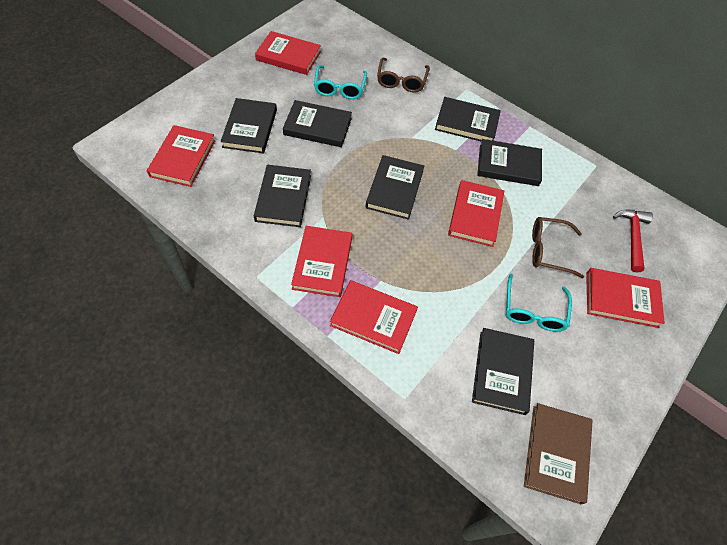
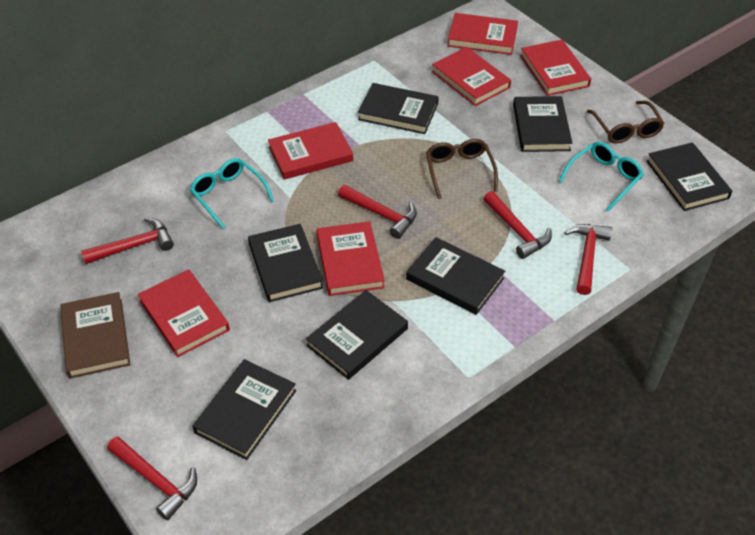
red hammer: 1 -> 5

